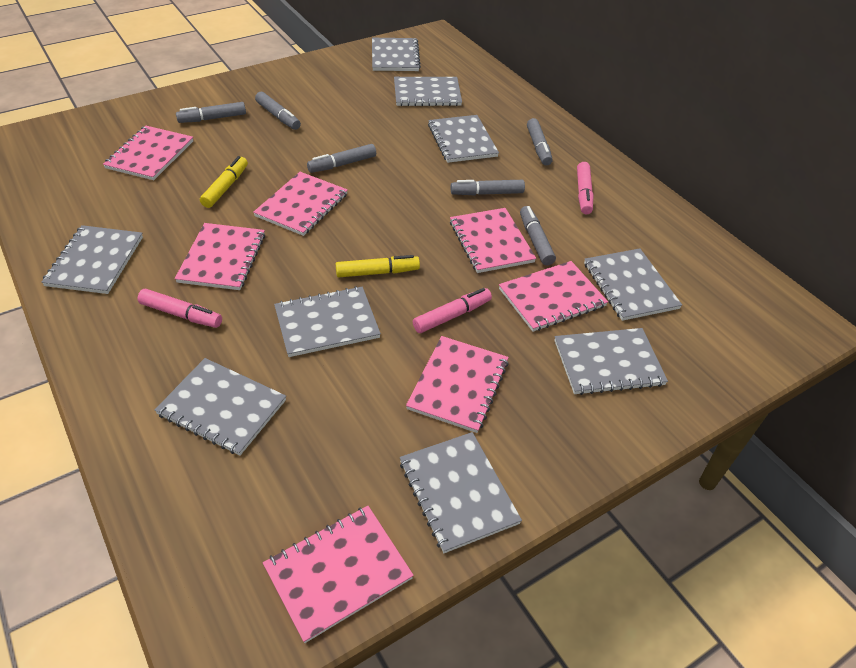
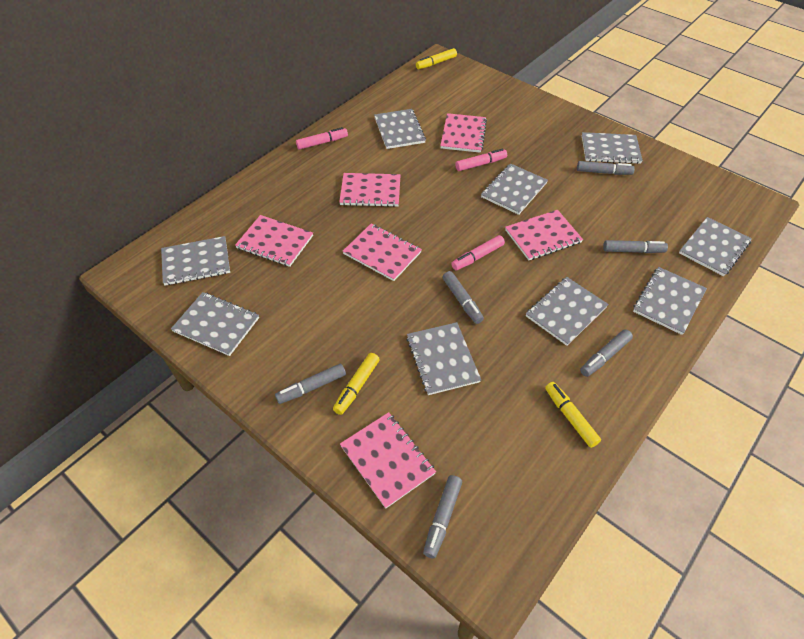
pink notebook: 7 -> 6
yellow marker: 2 -> 3

